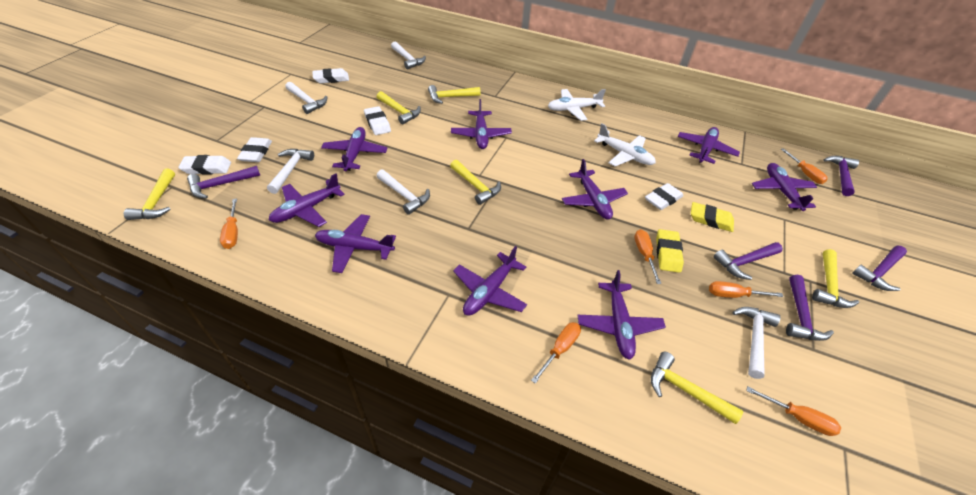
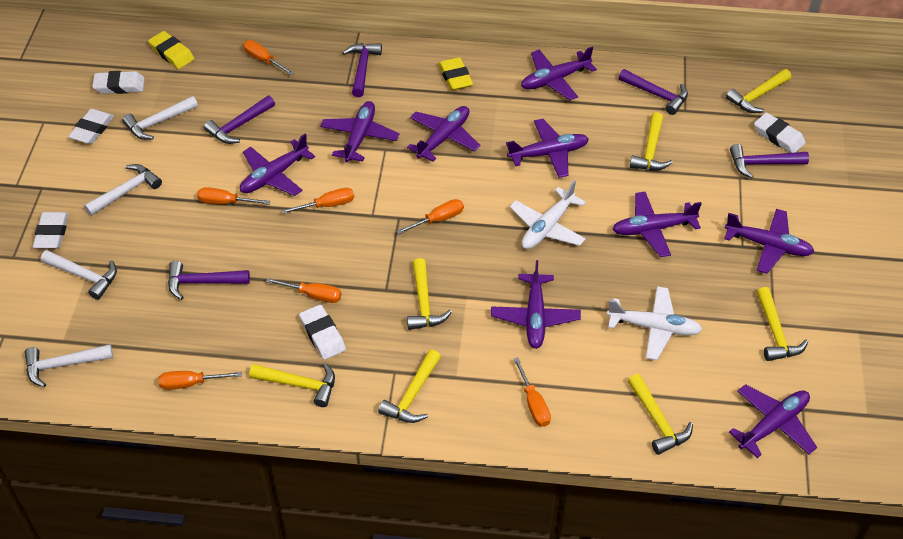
orange screwdriver: 6 -> 7
white hammer: 5 -> 4
yellow hammer: 6 -> 7

